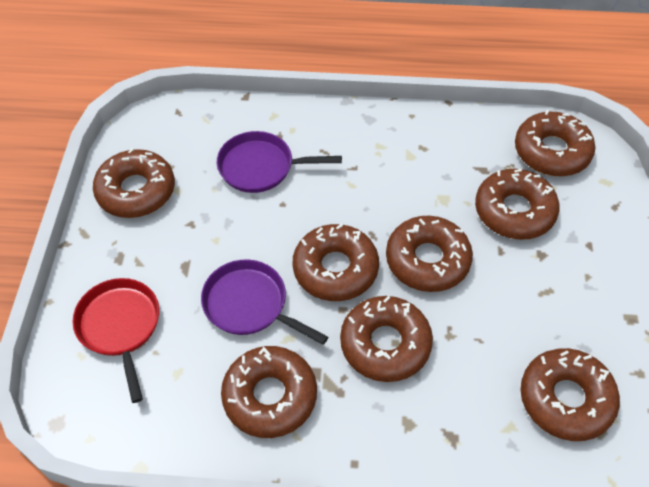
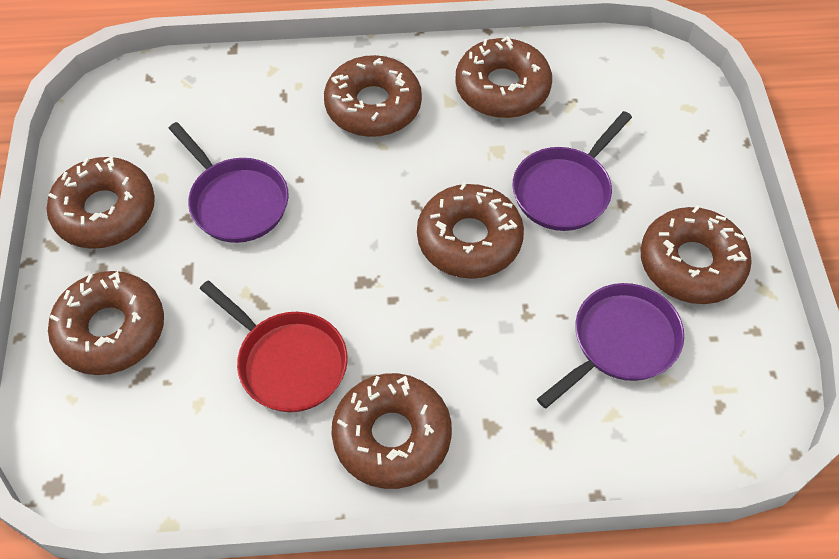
brown donut: 8 -> 7
purple pan: 2 -> 3

